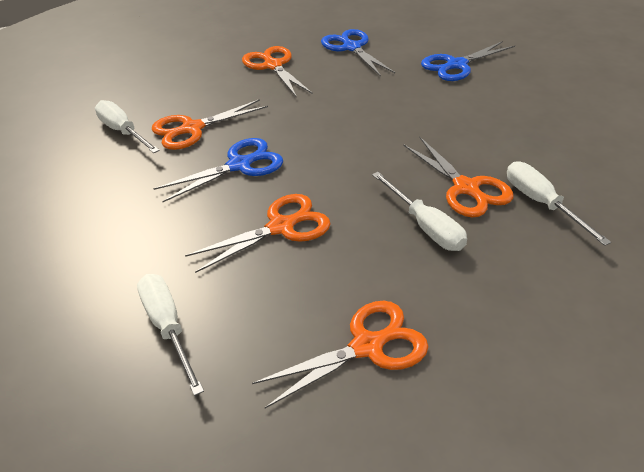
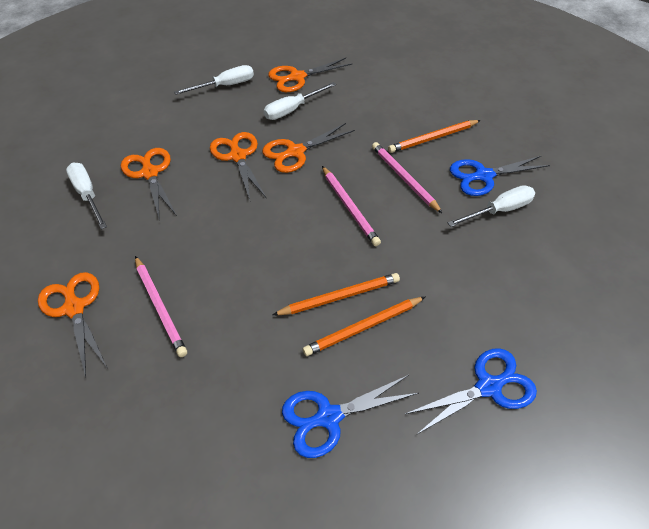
orange pencil: 0 -> 3
pink pencil: 0 -> 3

